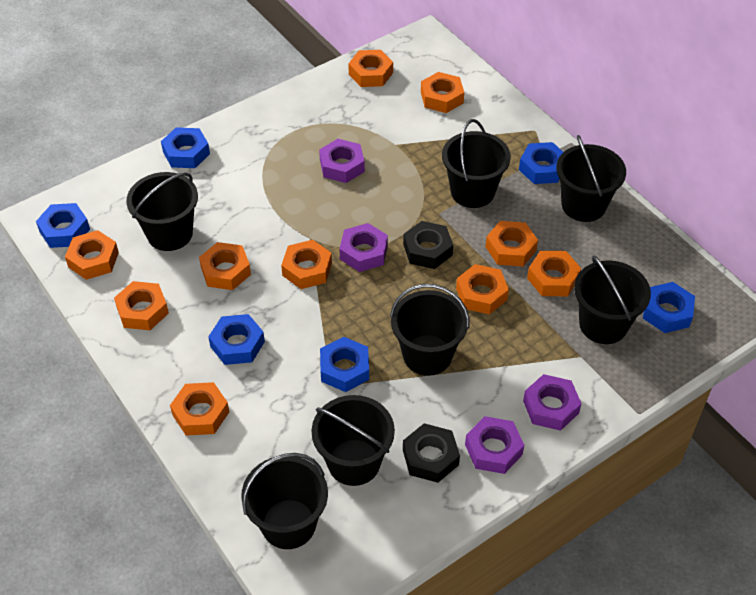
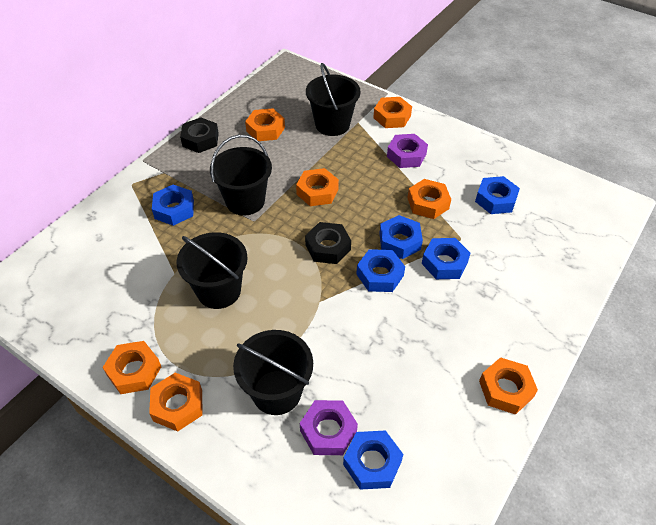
black bucket: 7 -> 4
orange nut: 10 -> 7
purple nut: 4 -> 2

